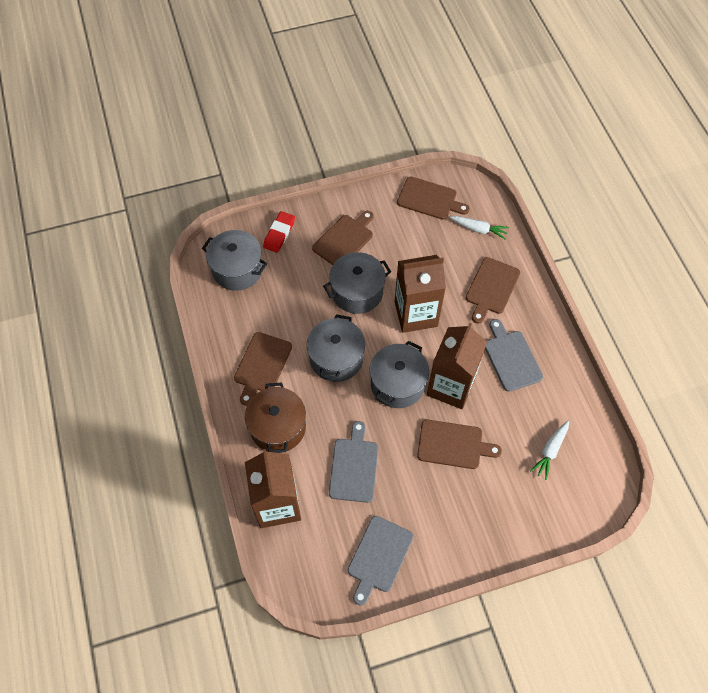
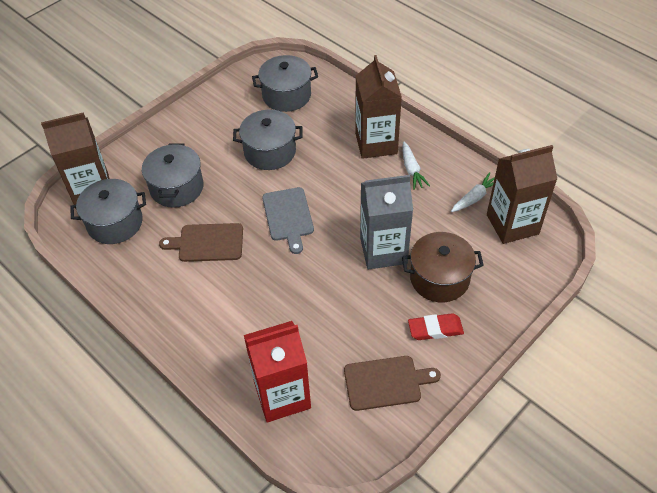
brown cutting board: 5 -> 2
grey carton: 0 -> 1
grey cutting board: 3 -> 1
red carton: 0 -> 1

